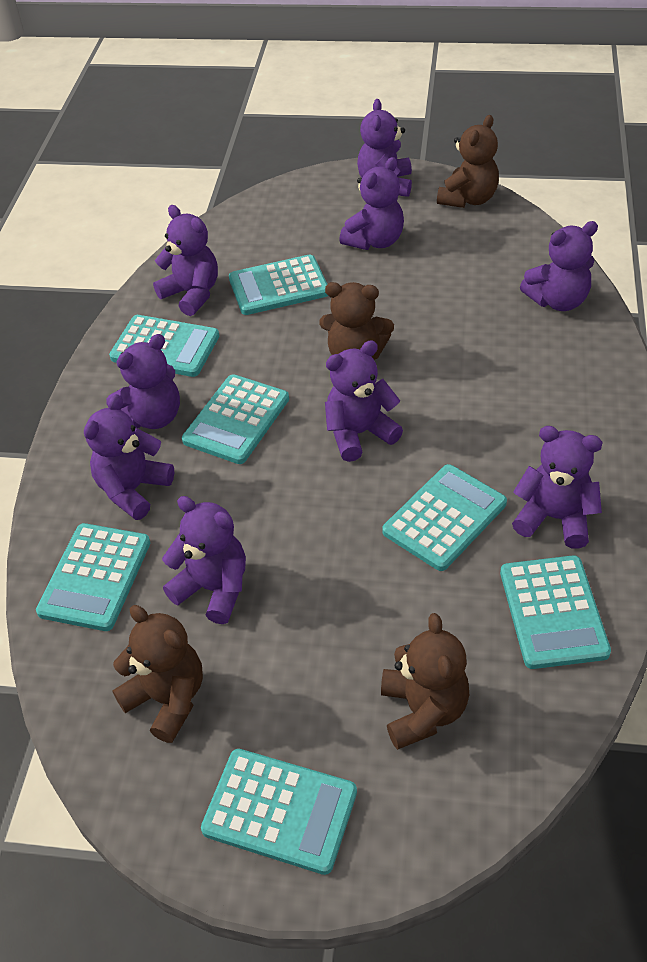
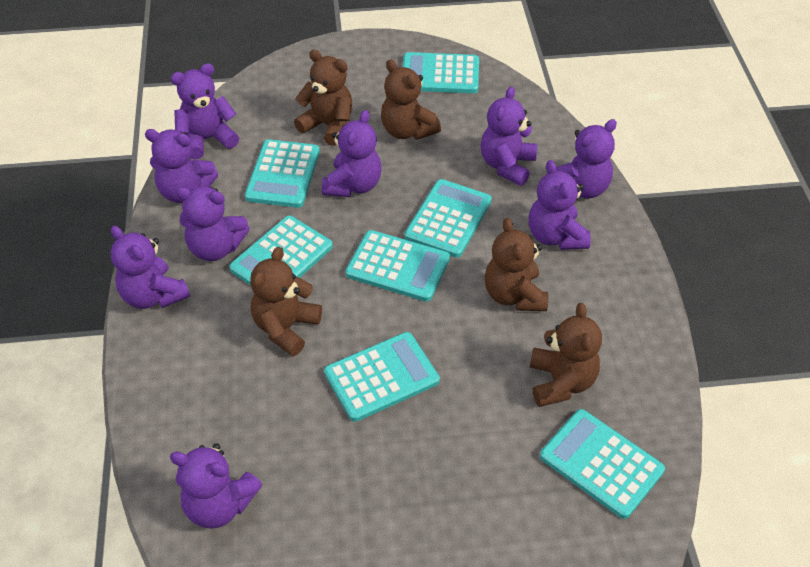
brown teddy bear: 4 -> 5

